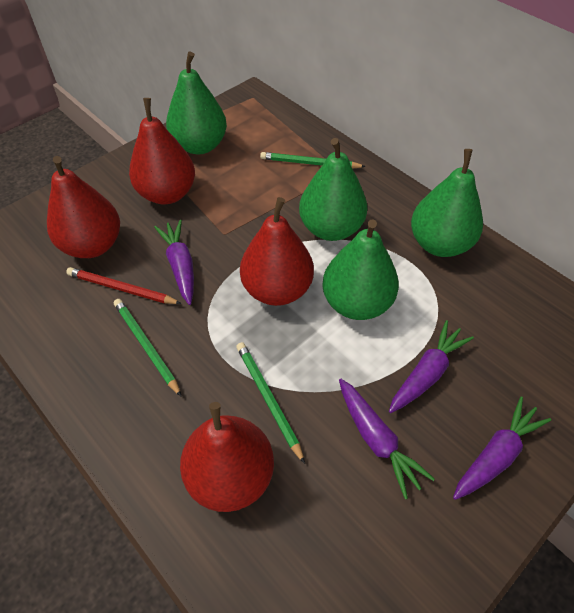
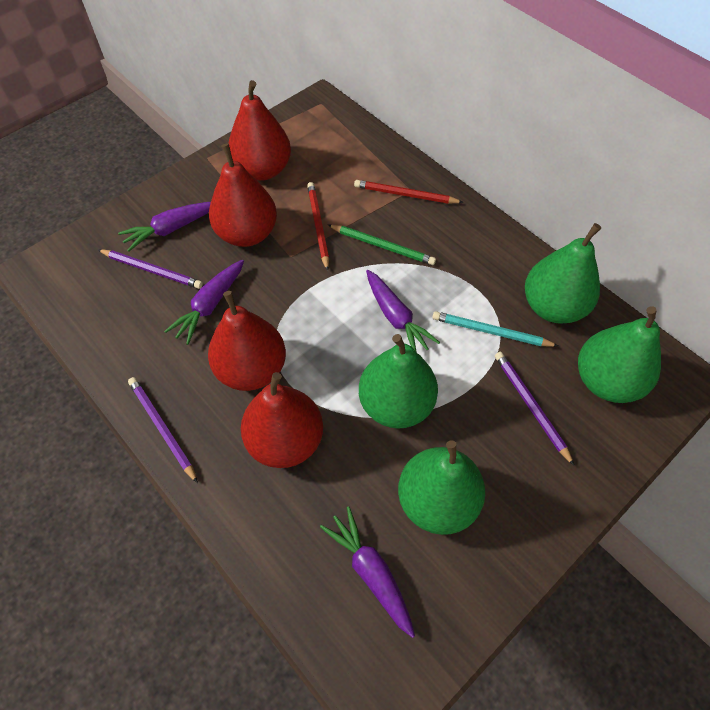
green pencil: 3 -> 1
purple pencil: 0 -> 3
red pencil: 1 -> 2
turquoise pencil: 0 -> 1

